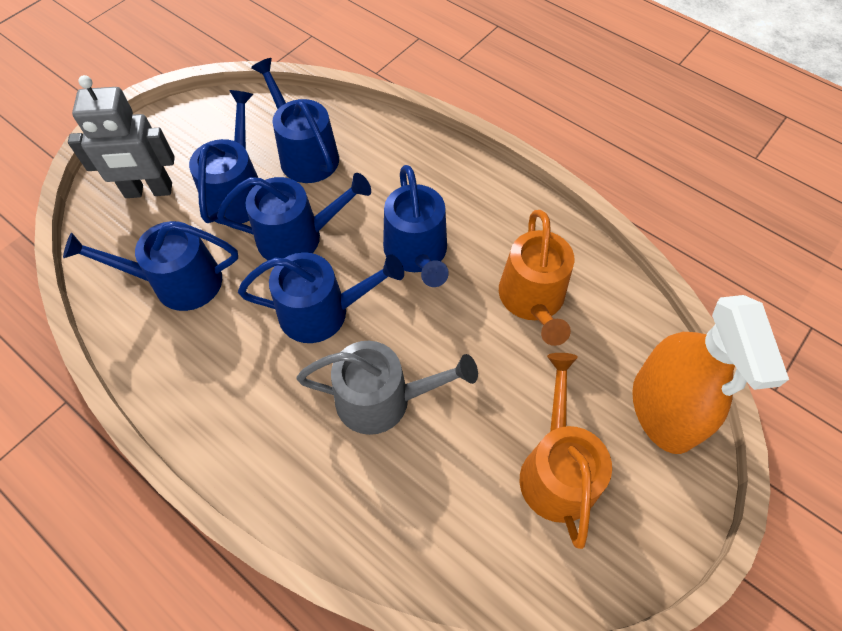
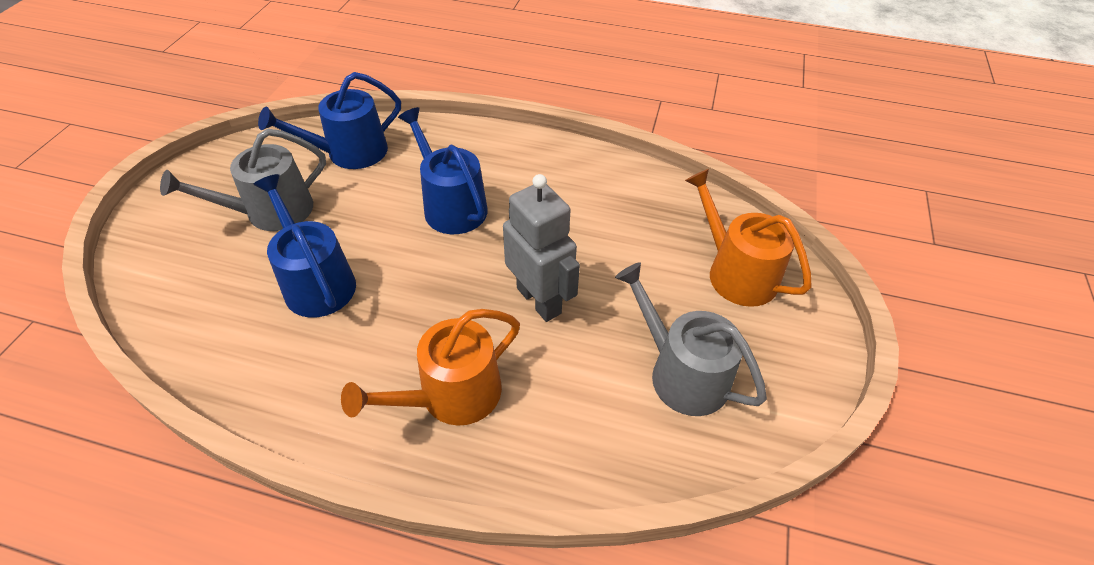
blue watering can: 6 -> 3
grey watering can: 1 -> 2
orange spray bottle: 1 -> 0

